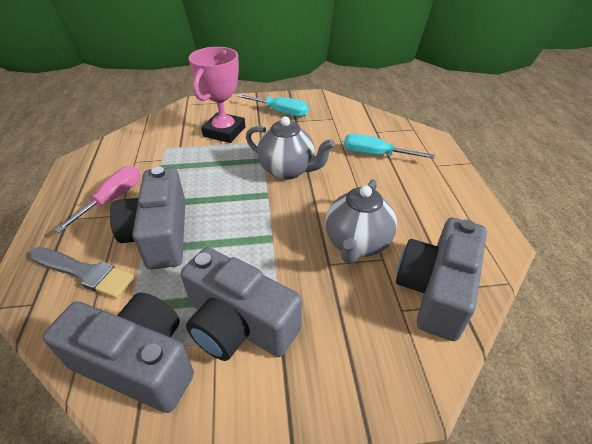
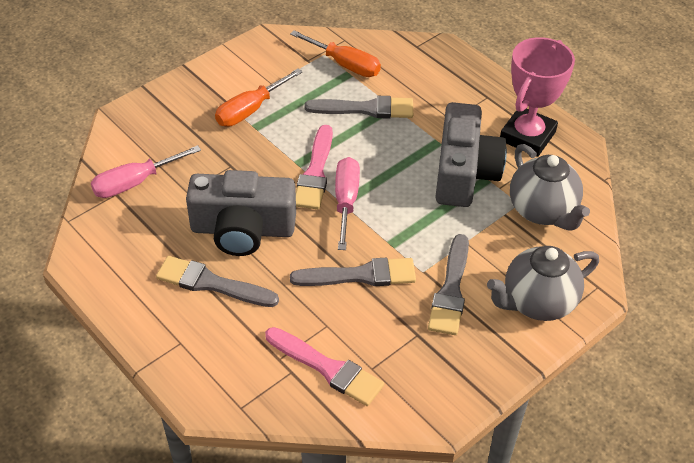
grey brush: 1 -> 4
grey camera: 4 -> 2
orange screwdriver: 0 -> 2
pink brush: 0 -> 2
pink screwdriver: 1 -> 2
turquoise screwdriver: 2 -> 0

